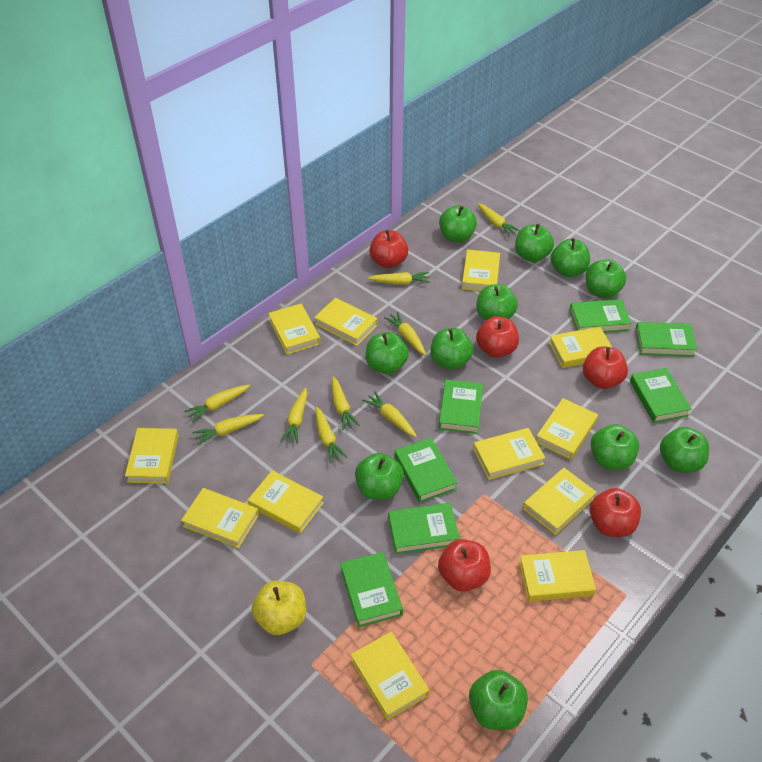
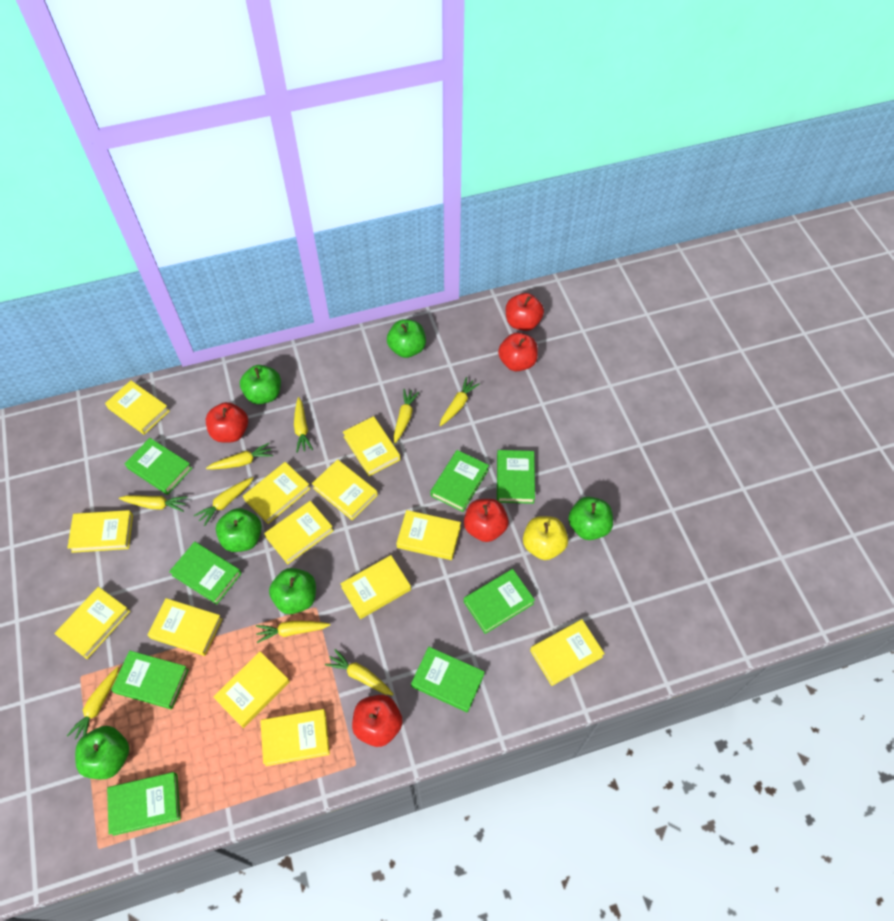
green apple: 11 -> 6
green book: 7 -> 8
yellow book: 12 -> 13

